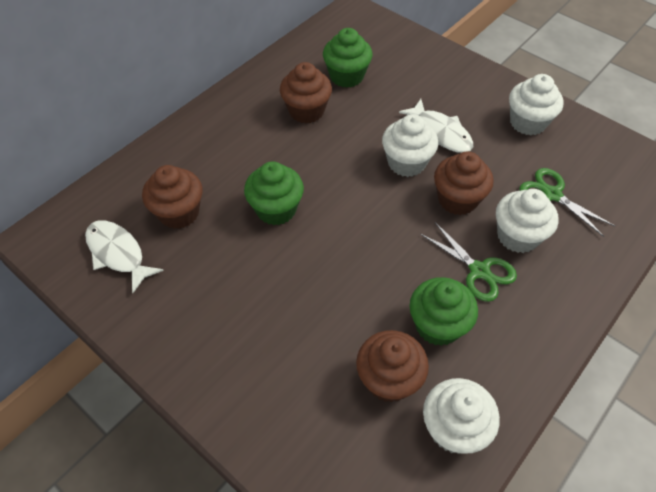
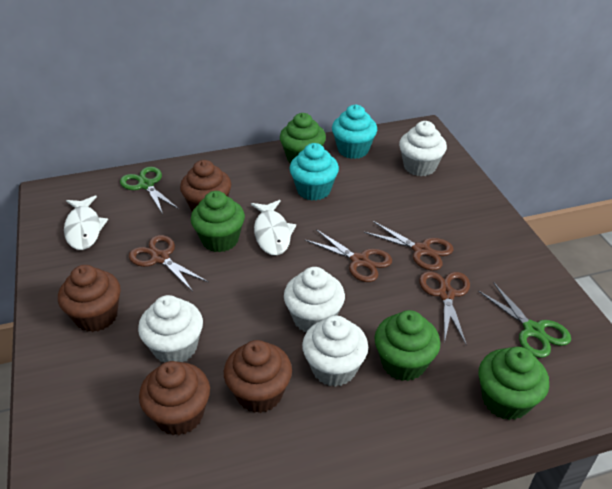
brown scissors: 0 -> 4
green cupcake: 3 -> 4
turquoise cupcake: 0 -> 2

